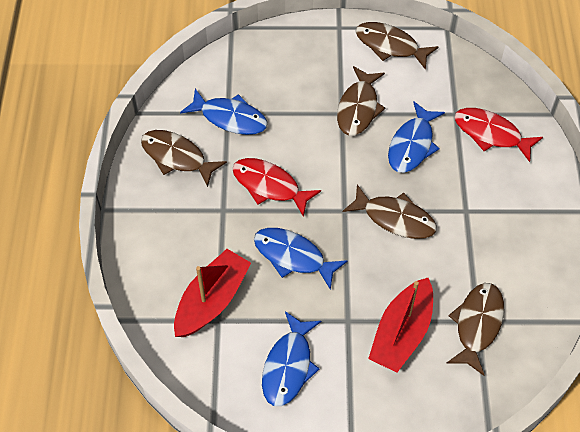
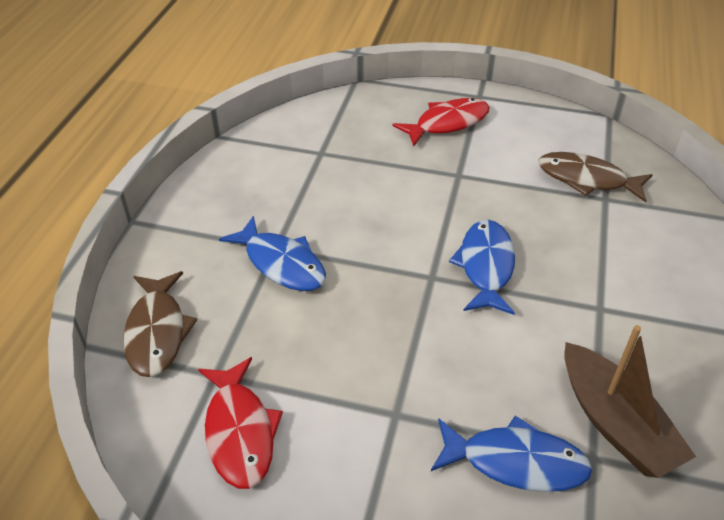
blue fish: 4 -> 3
brown boat: 0 -> 1
brown fish: 5 -> 2
red boat: 2 -> 0

